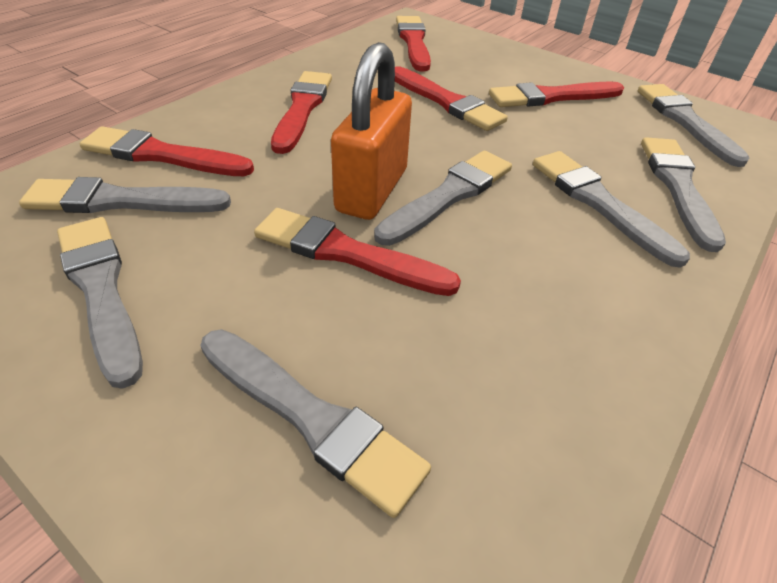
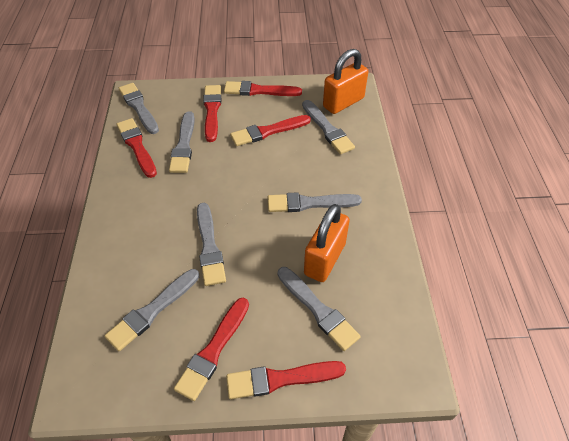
orange padlock: 1 -> 2

